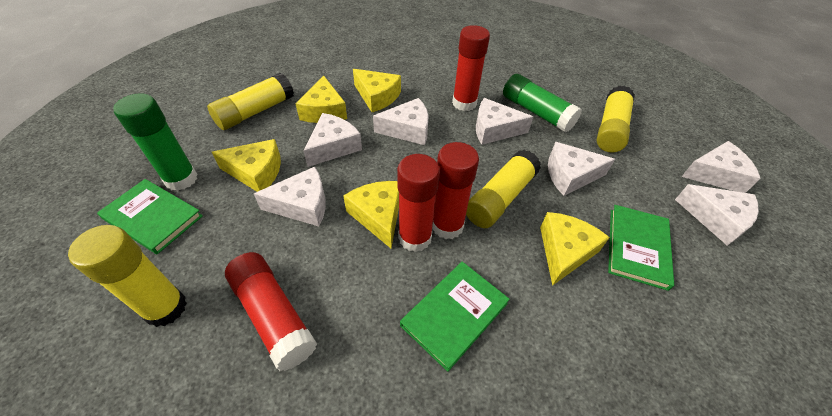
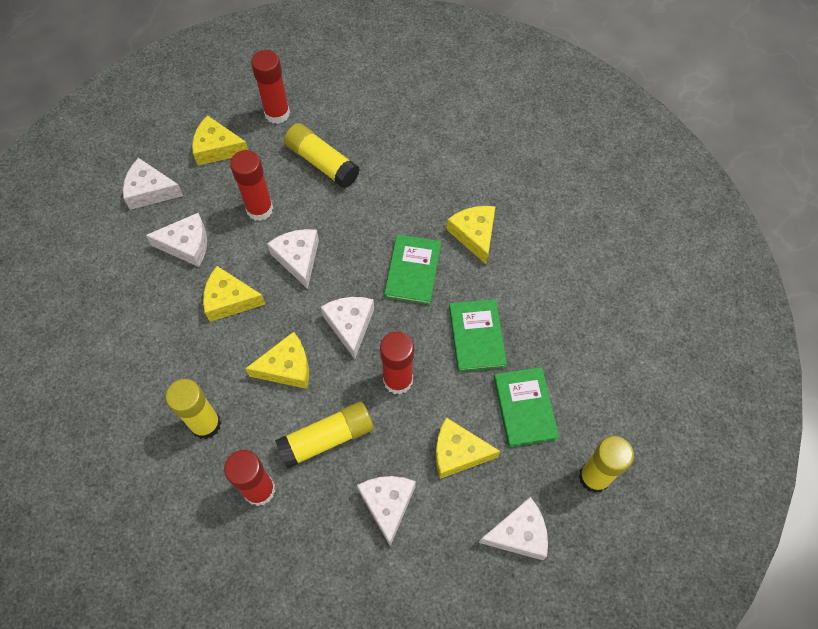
green glue stick: 2 -> 0
white cheese: 7 -> 6

